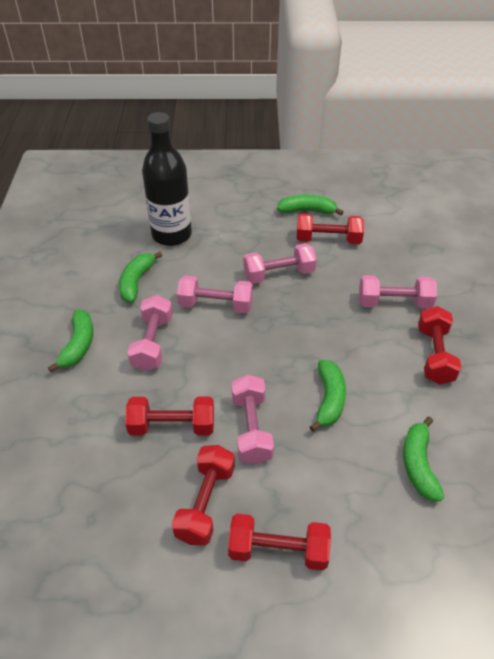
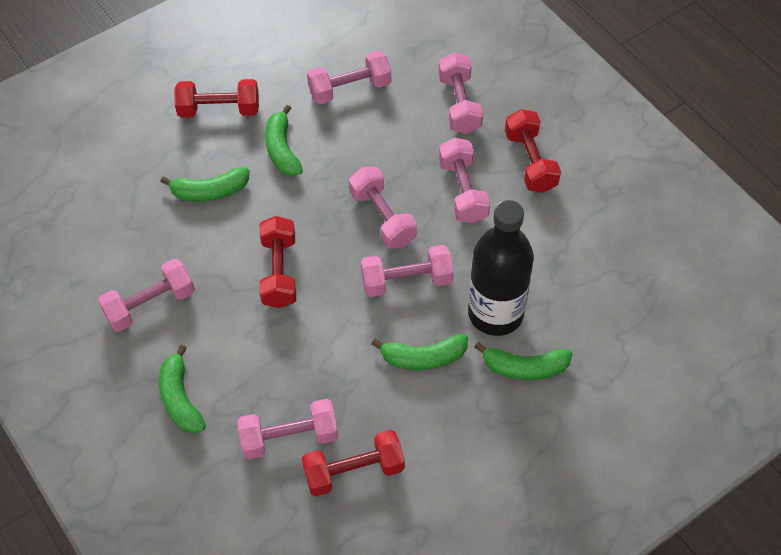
pink dumbbell: 5 -> 7
red dumbbell: 5 -> 4

